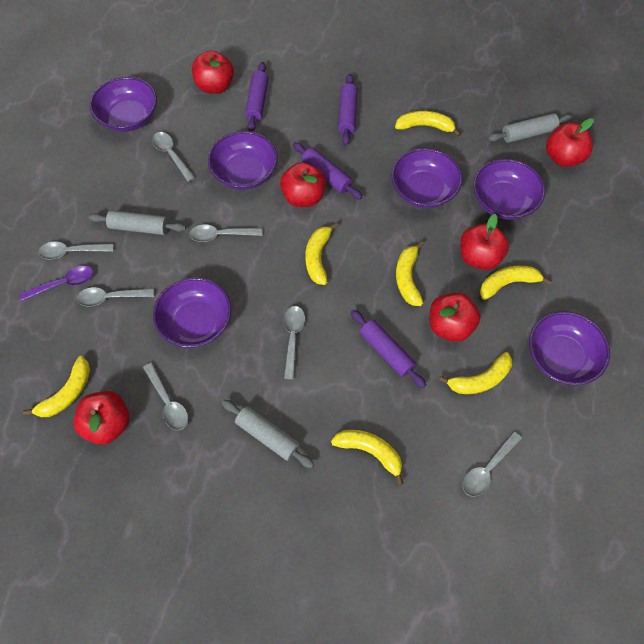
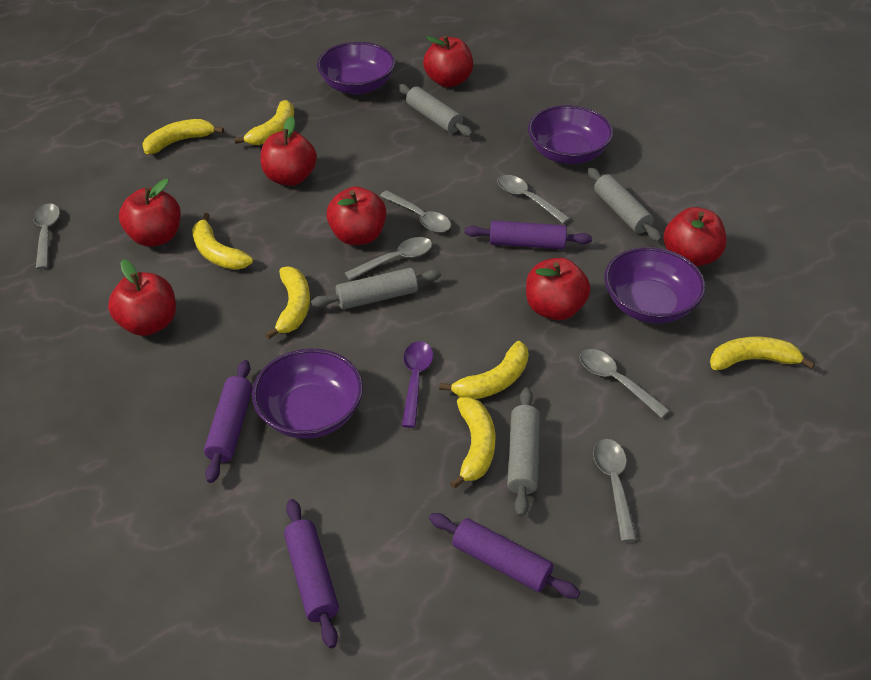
grey rolling pin: 3 -> 4
grey spoon: 7 -> 6
purple bowl: 6 -> 4
red apple: 6 -> 7

